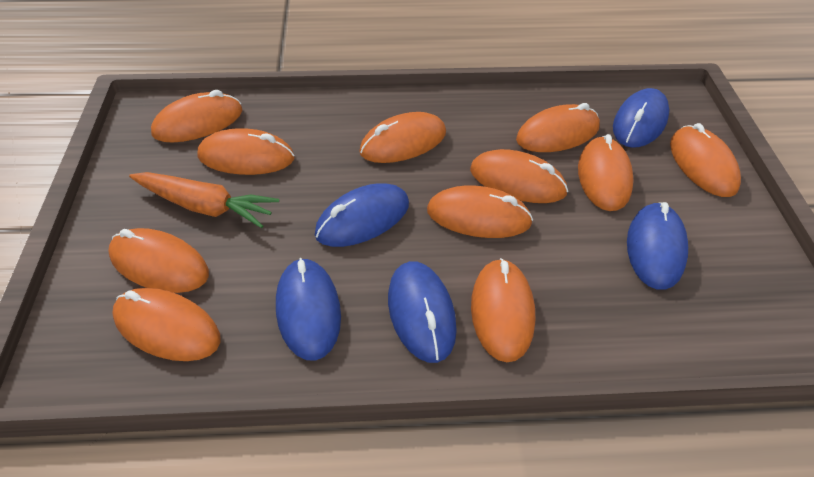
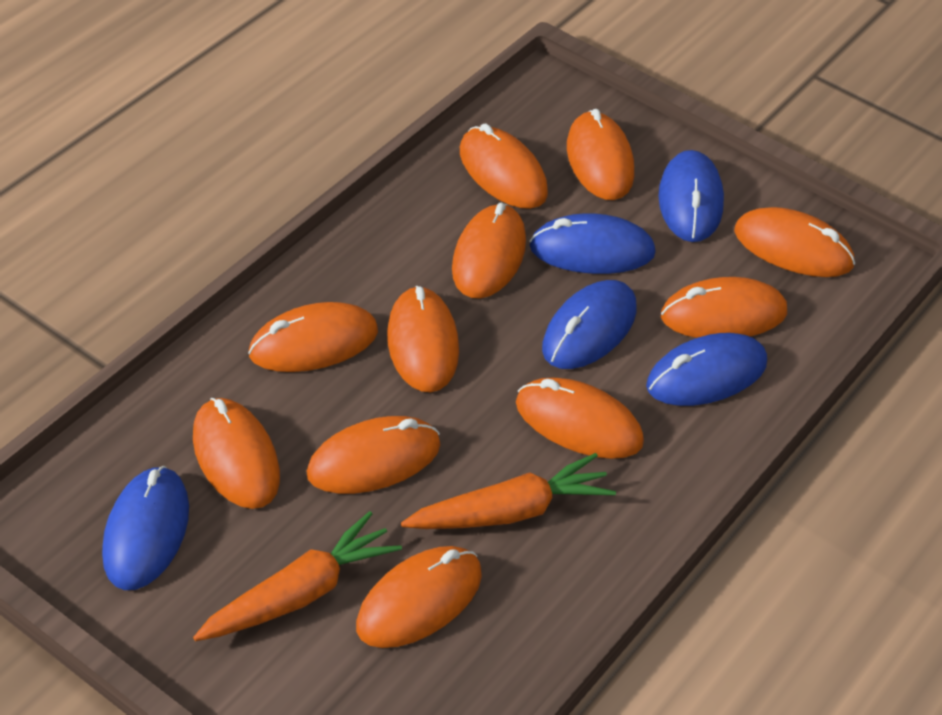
orange carrot: 1 -> 2

